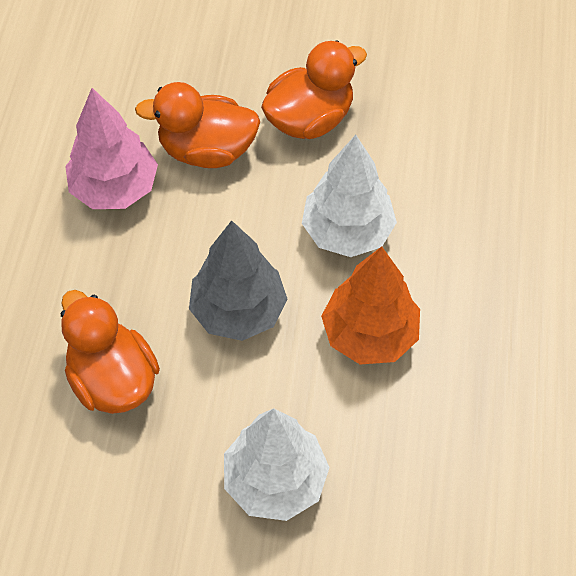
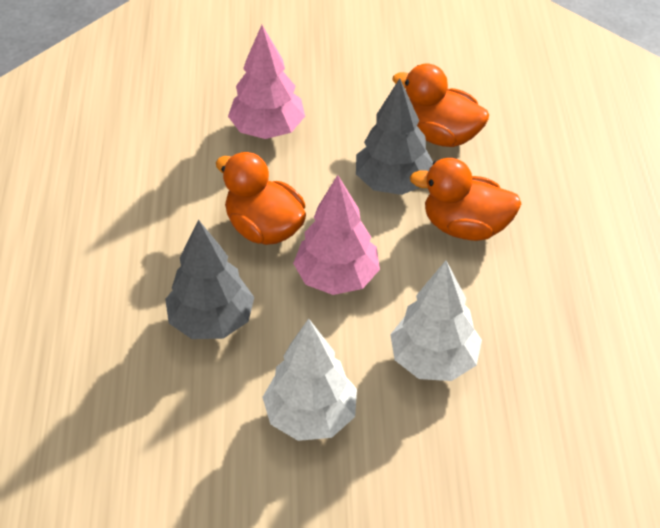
grey tree: 1 -> 2
orange tree: 1 -> 0
pink tree: 1 -> 2

